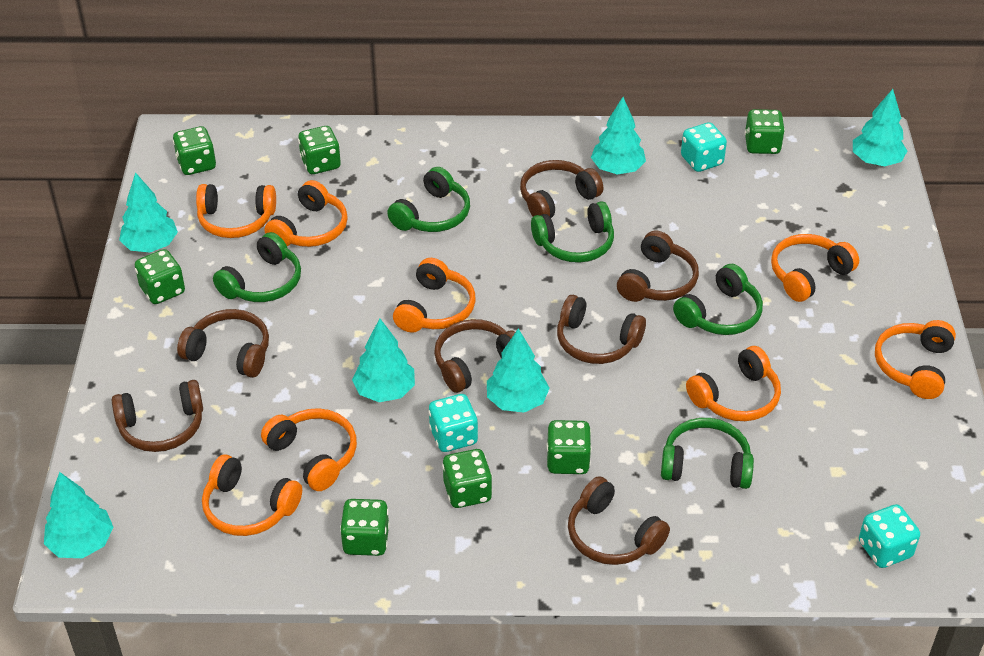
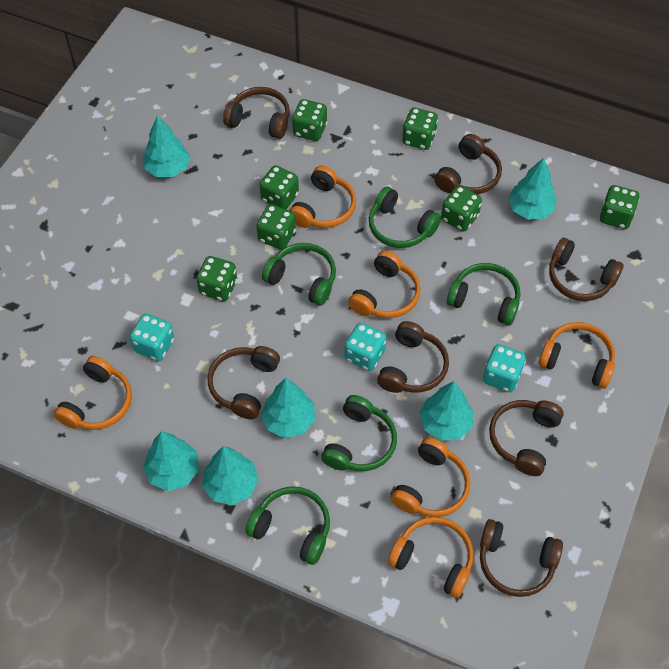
orange headphones: 8 -> 6

